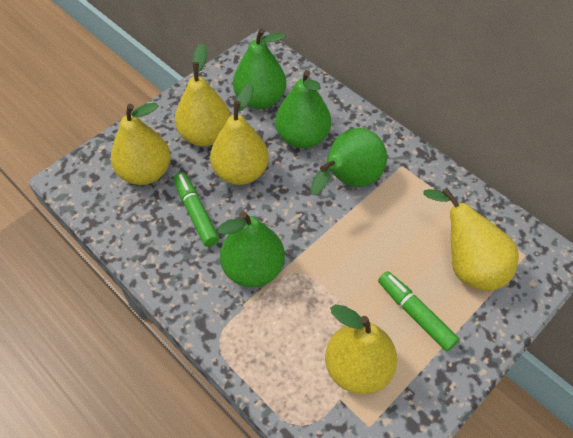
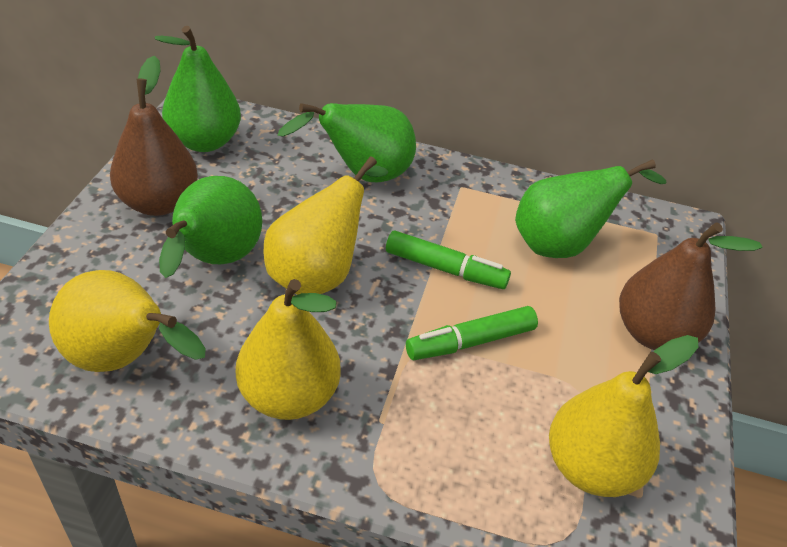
brown pear: 0 -> 2
yellow pear: 5 -> 4

